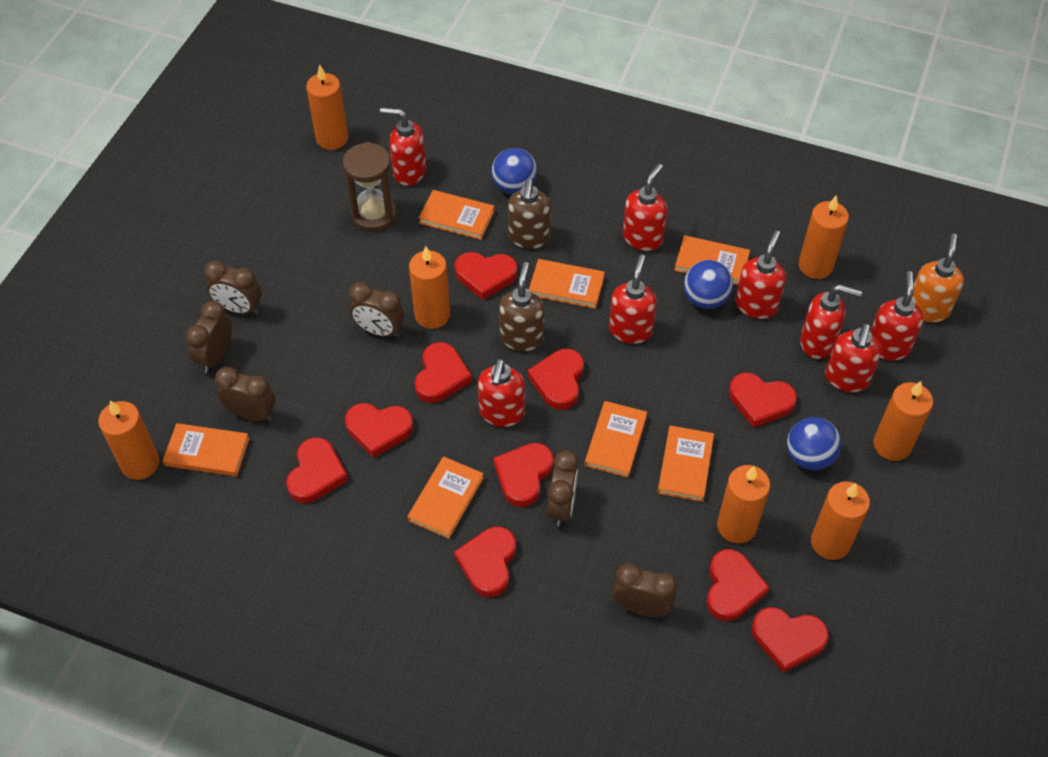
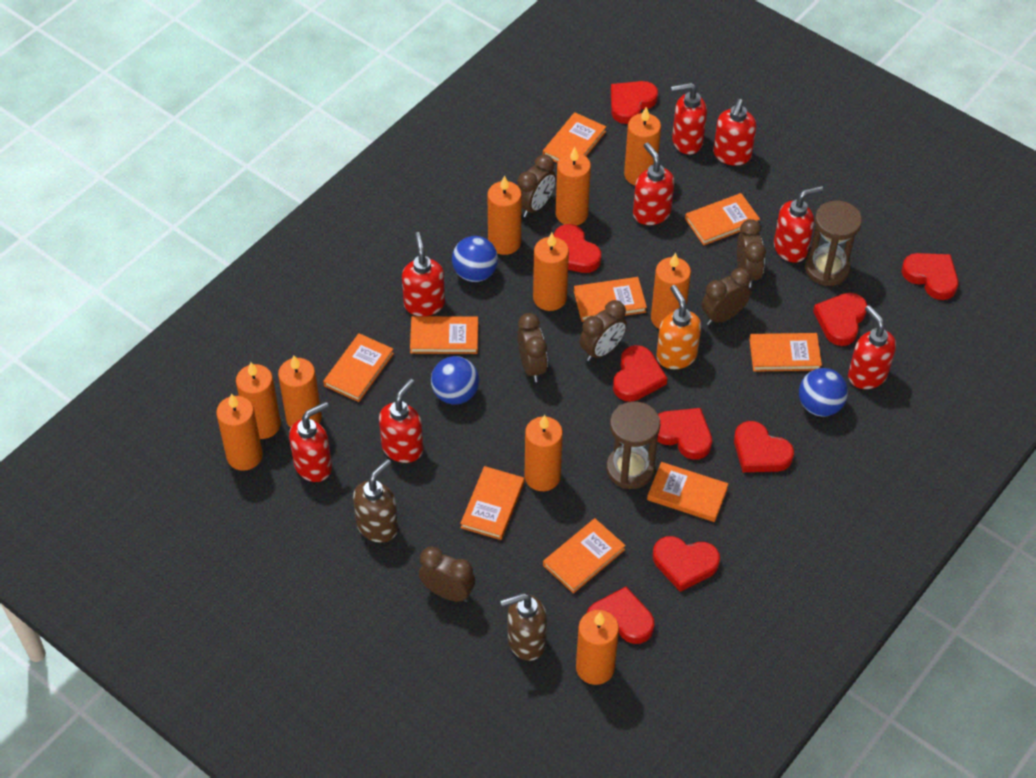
brown hourglass: 1 -> 2
orange book: 7 -> 9
orange candle: 7 -> 10
red heart: 10 -> 9

